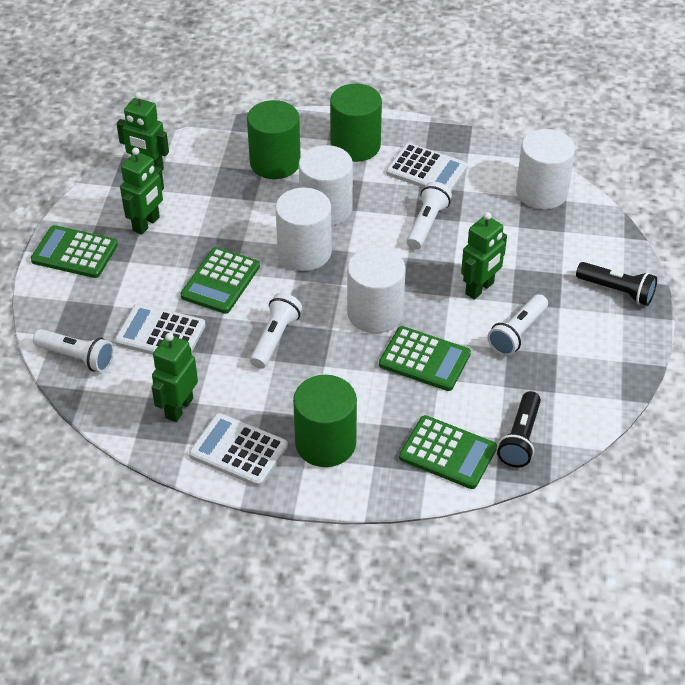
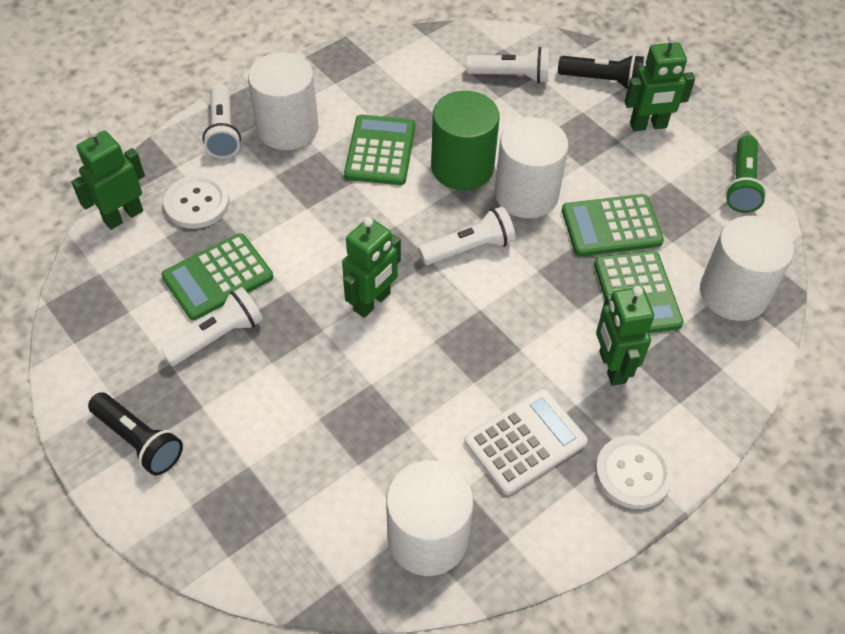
green cylinder: 3 -> 1
green flashlight: 0 -> 1
white button: 0 -> 2
white calculator: 3 -> 1

